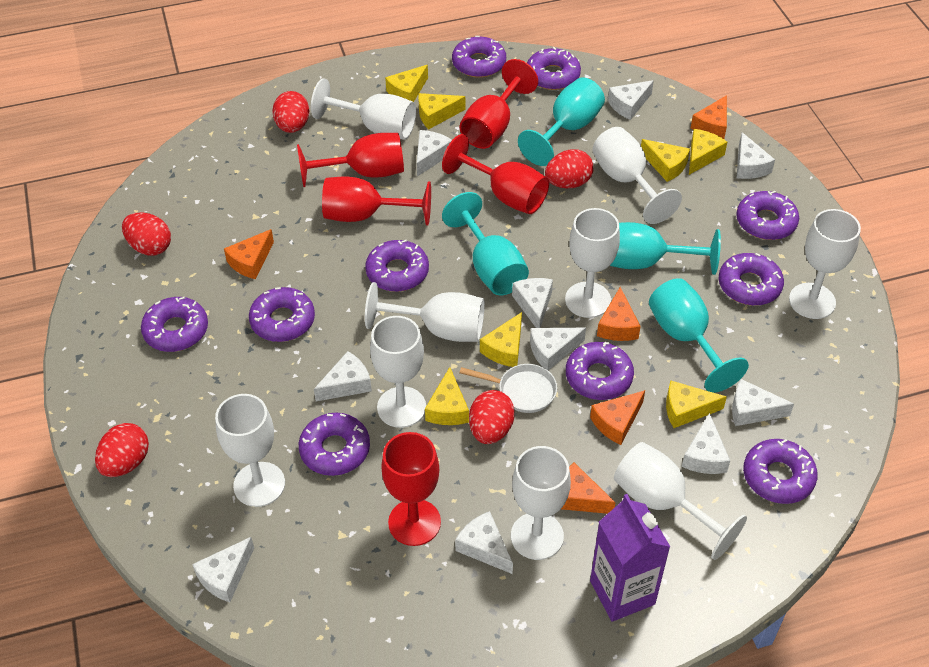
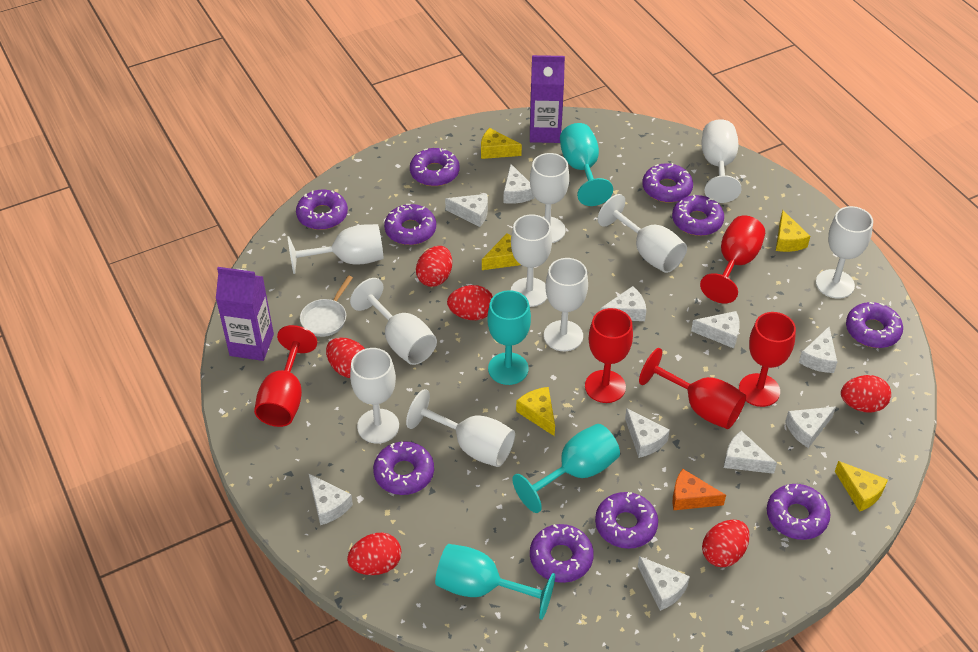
orange cheese: 5 -> 1
purple carton: 1 -> 2
red egg: 5 -> 6
white goblet: 9 -> 10
yellow cheese: 7 -> 5

